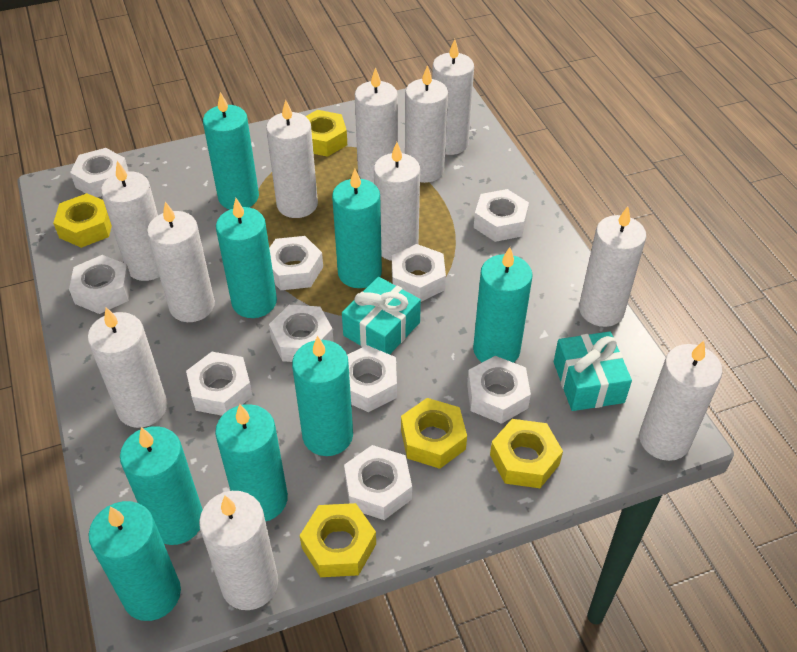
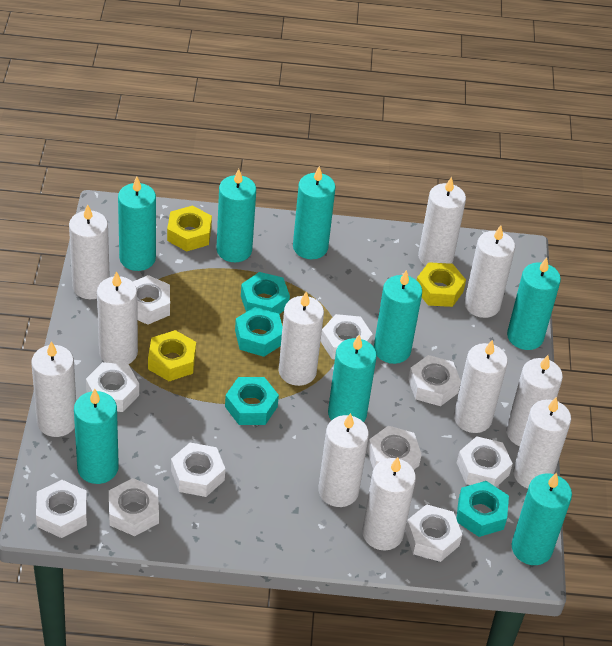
turquoise gift: 2 -> 0
turquoise nut: 0 -> 4
yellow nut: 5 -> 3

